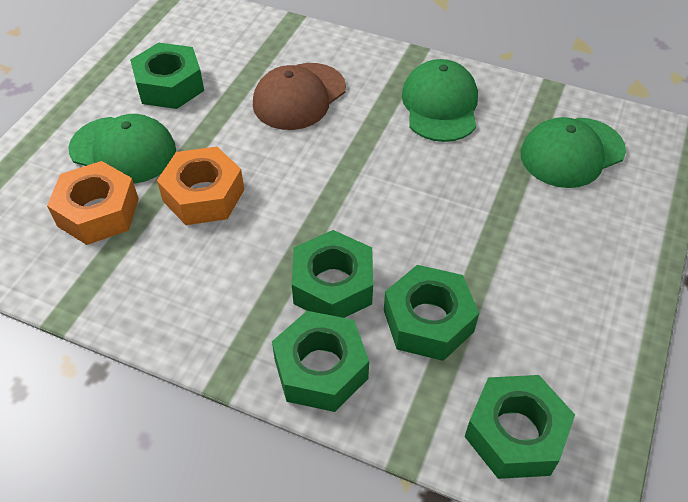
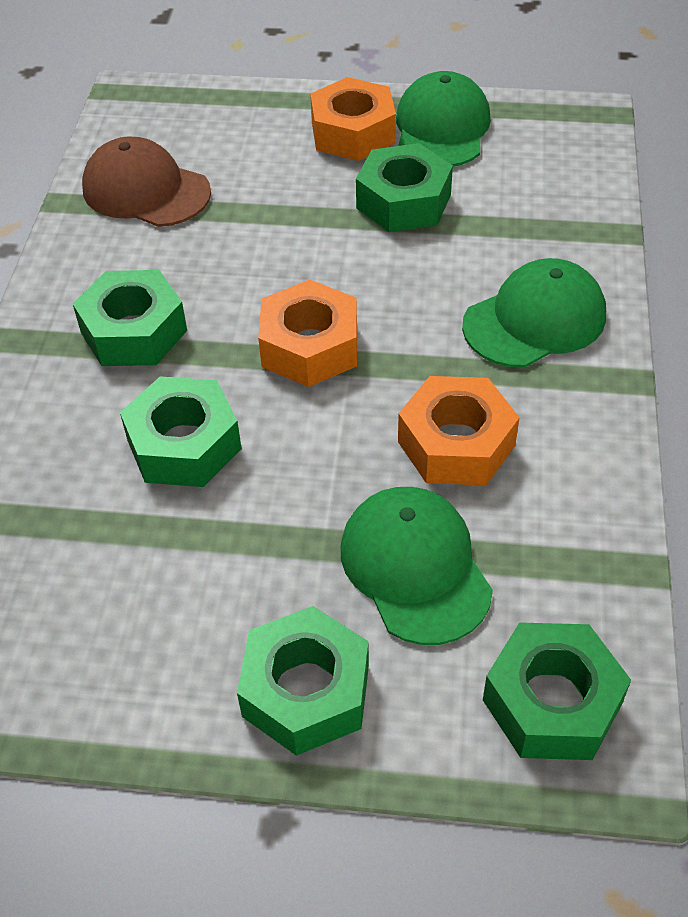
orange nut: 2 -> 3

